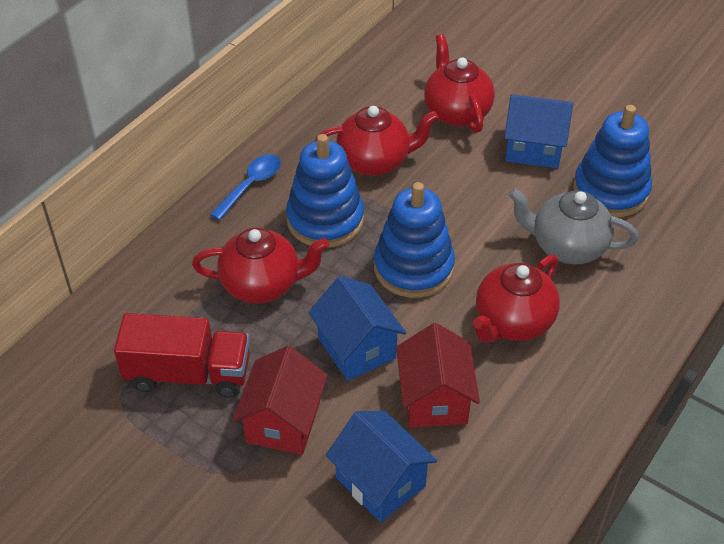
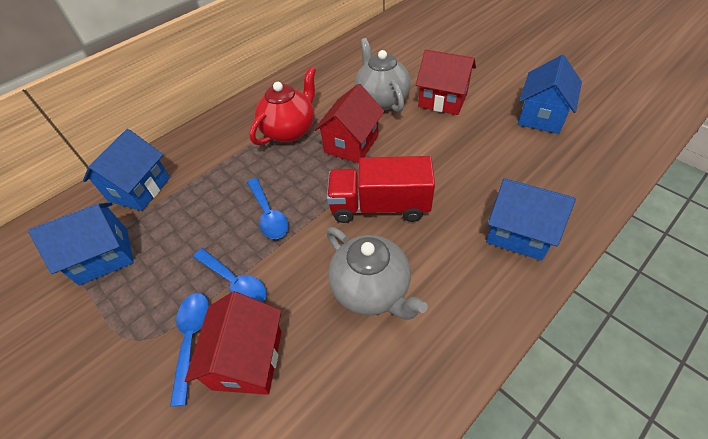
blue house: 3 -> 4
blue spoon: 1 -> 3
blue stacking toy: 3 -> 0
grey teapot: 1 -> 2
red house: 2 -> 3
red teapot: 4 -> 1

